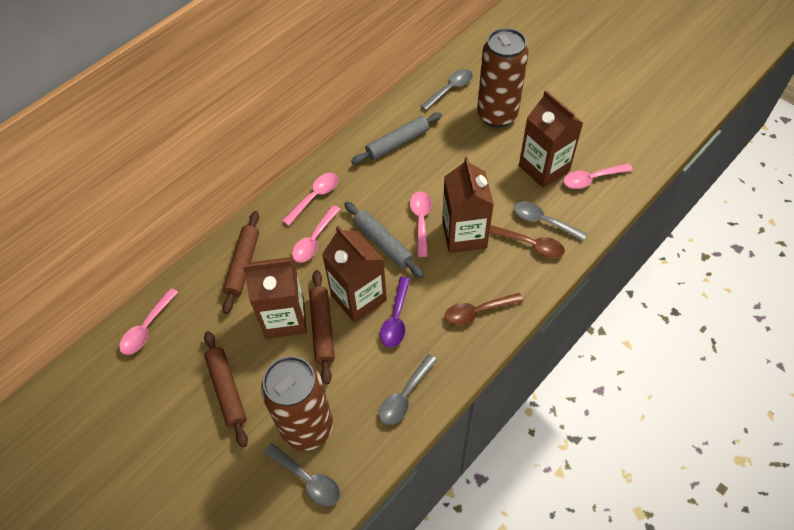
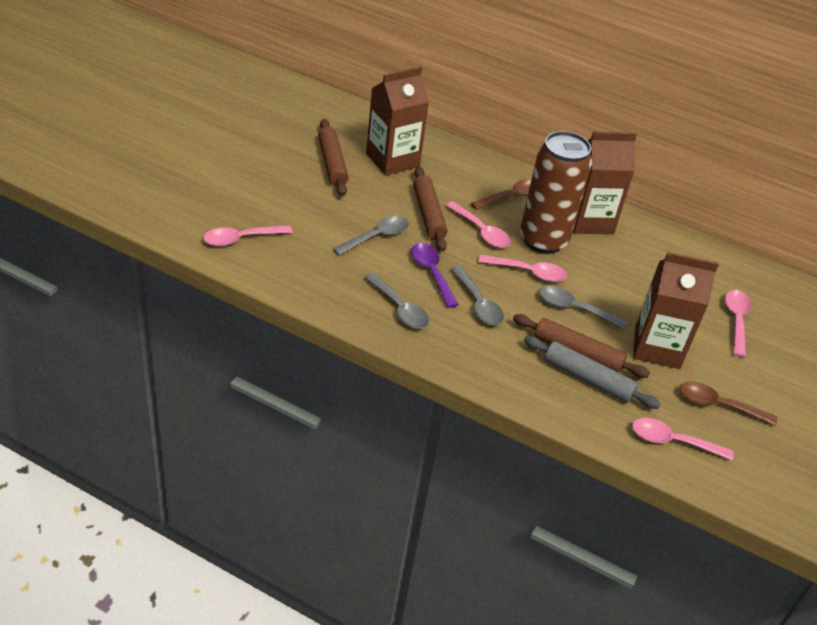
brown can: 2 -> 1
brown carton: 4 -> 3
grey rolling pin: 2 -> 1

